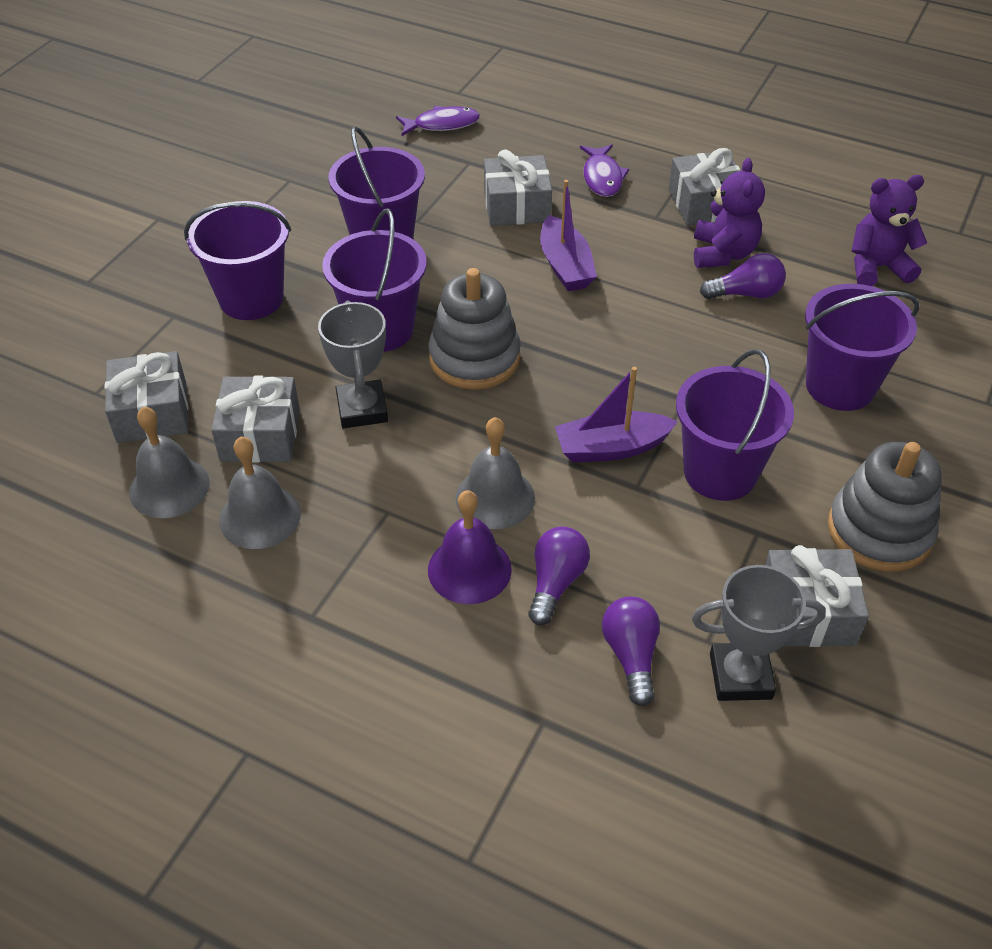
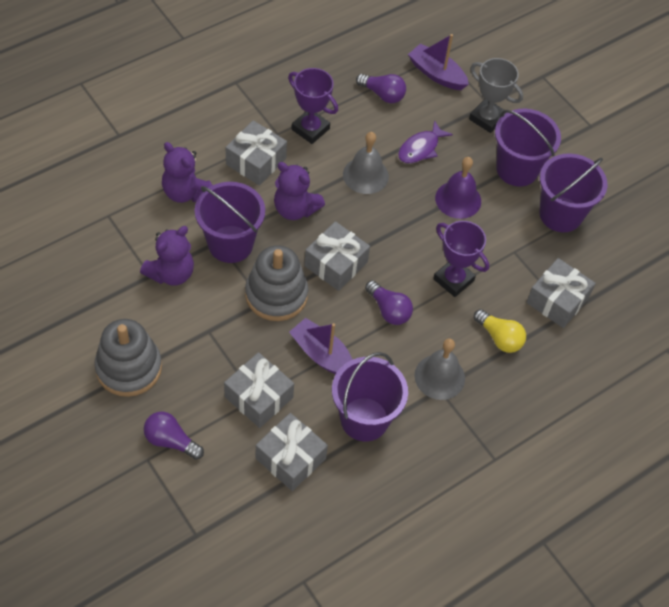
grey bell: 3 -> 2
grey trophy: 2 -> 1
purple bucket: 5 -> 4
purple fish: 2 -> 1
purple teddy bear: 2 -> 3
purple trophy: 0 -> 2
yellow light bulb: 0 -> 1

